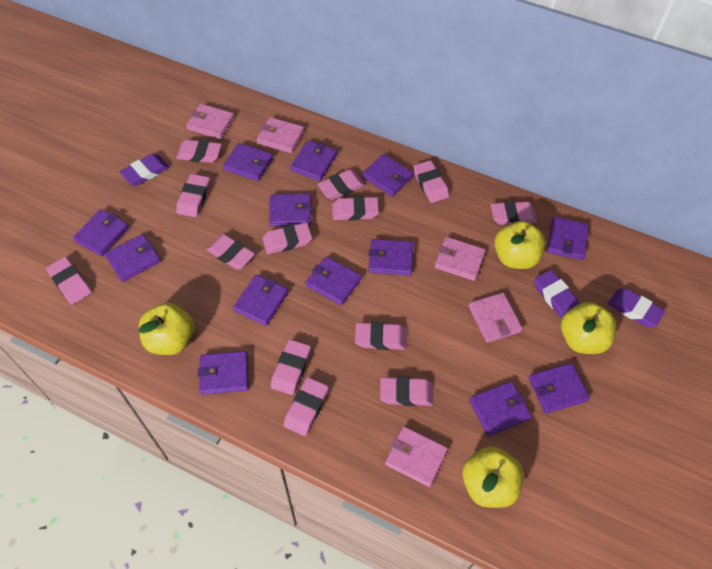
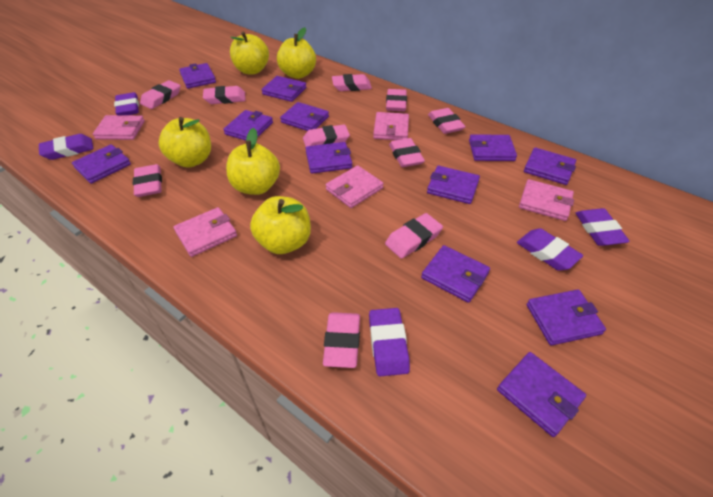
pink eraser: 13 -> 10
purple eraser: 3 -> 5
purple wallet: 13 -> 12
yellow apple: 4 -> 5

